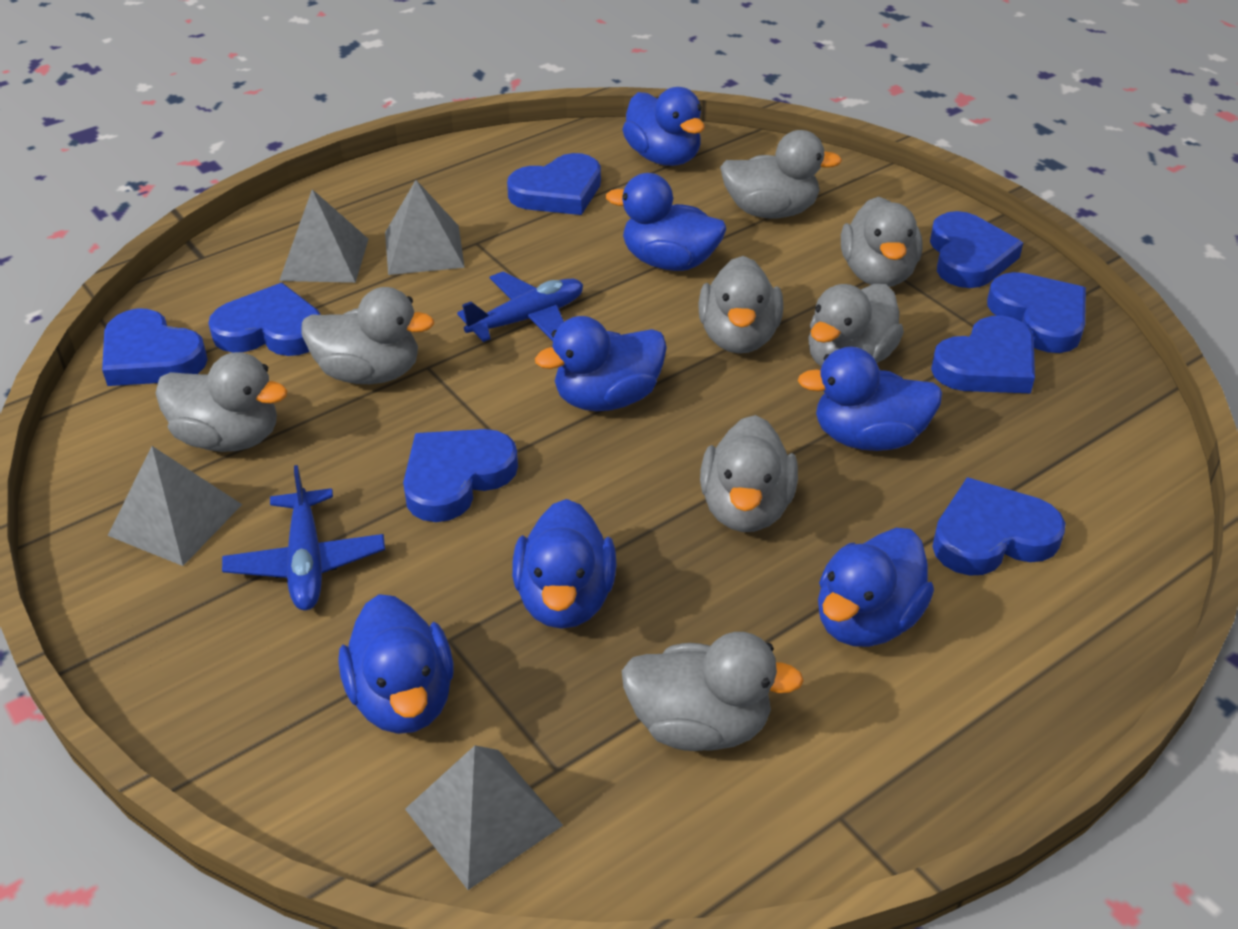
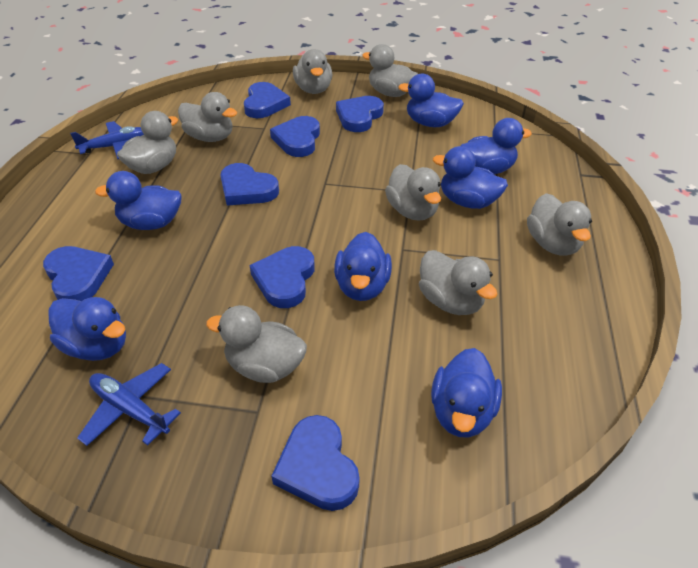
blue heart: 8 -> 7
grey pyramid: 4 -> 0

